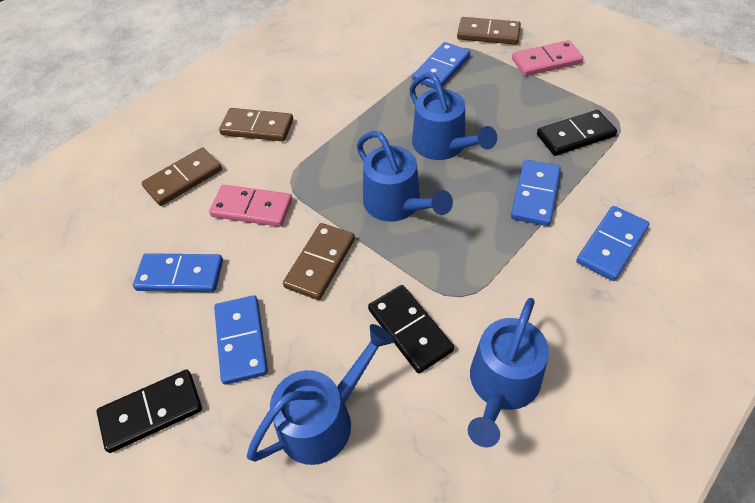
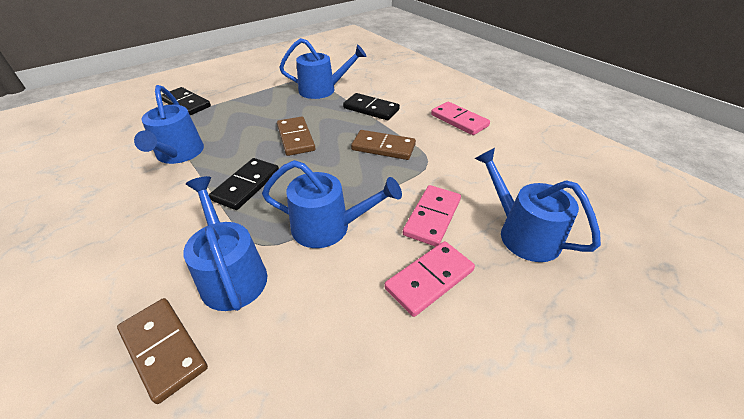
blue domino: 5 -> 0
blue watering can: 4 -> 5
brown domino: 4 -> 3
pink domino: 2 -> 3

